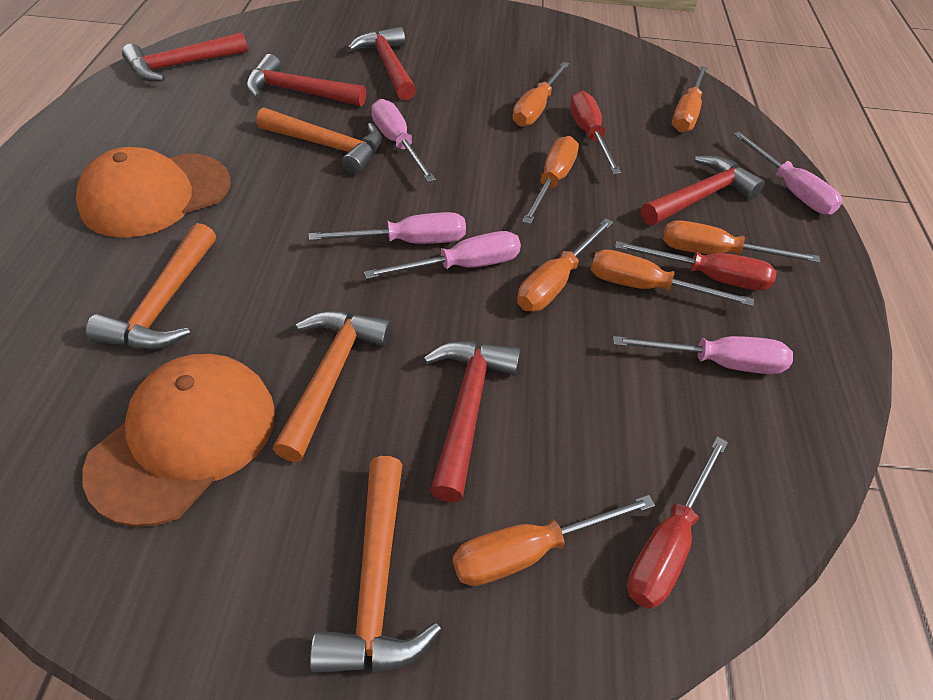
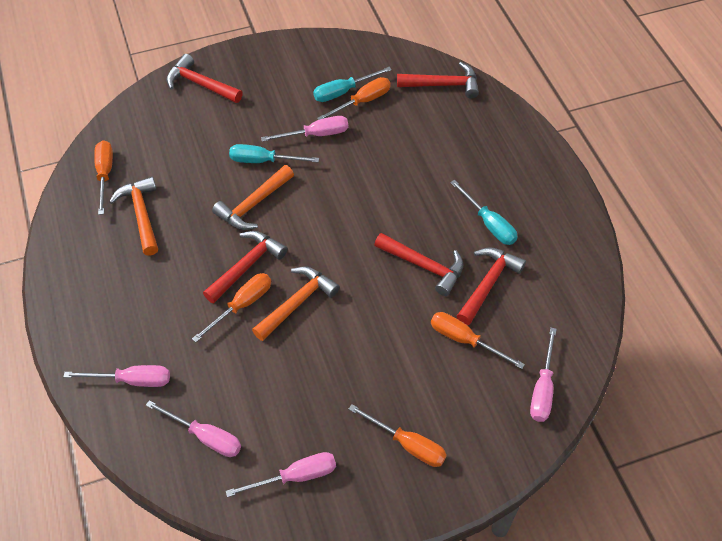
orange cap: 2 -> 0
orange hammer: 4 -> 3
orange screwdriver: 7 -> 5
red screwdriver: 3 -> 0
turquoise screwdriver: 0 -> 3

